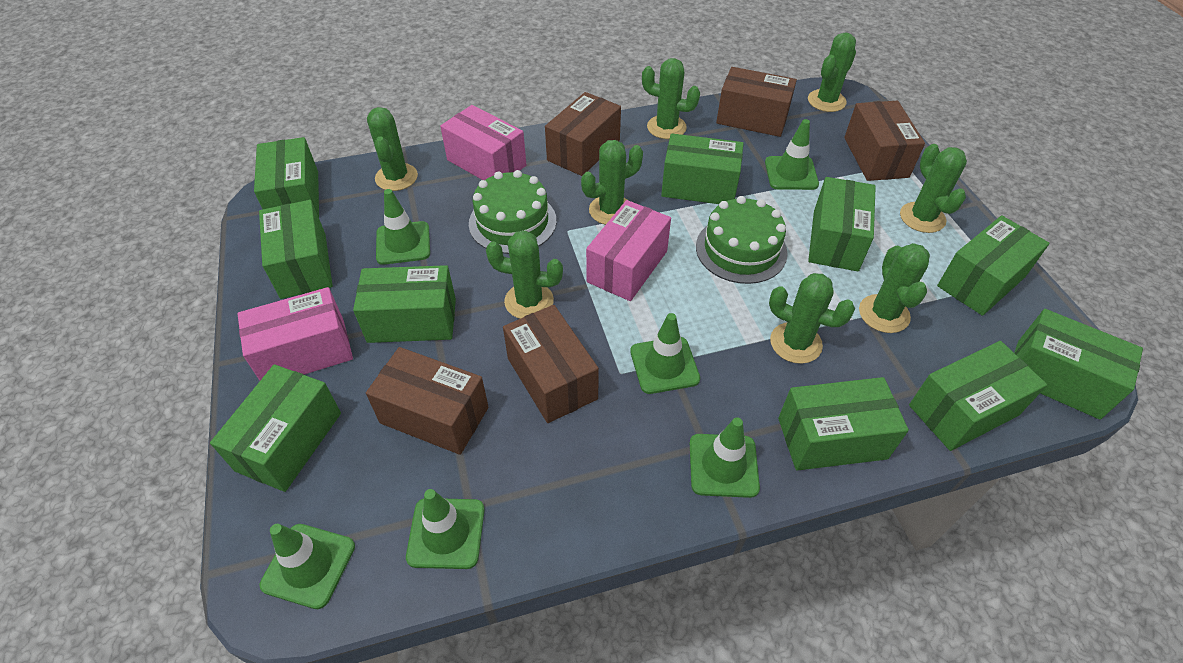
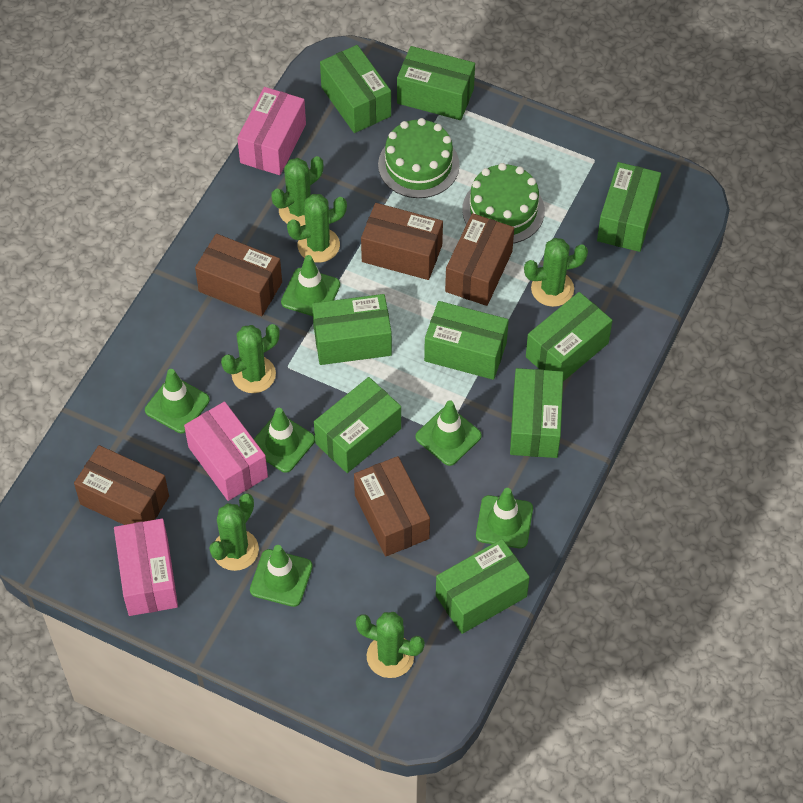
green box: 10 -> 9
green cactus: 8 -> 6

